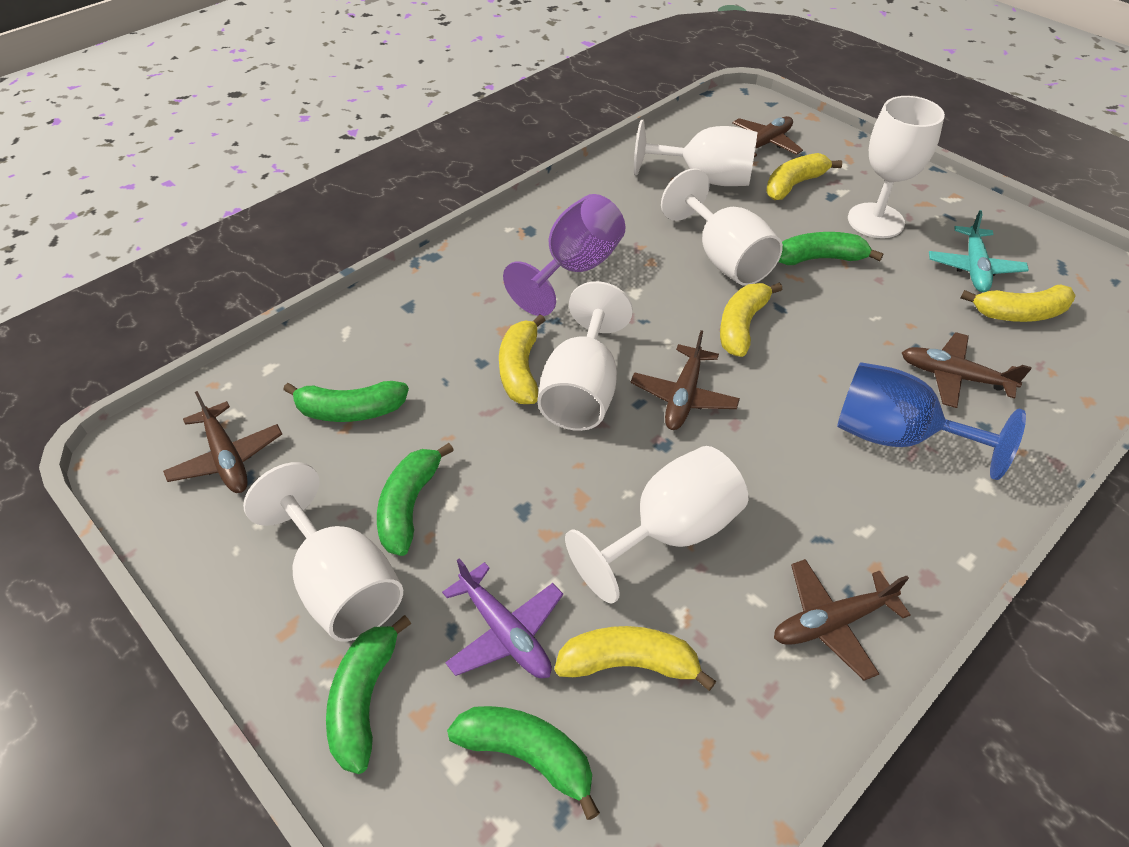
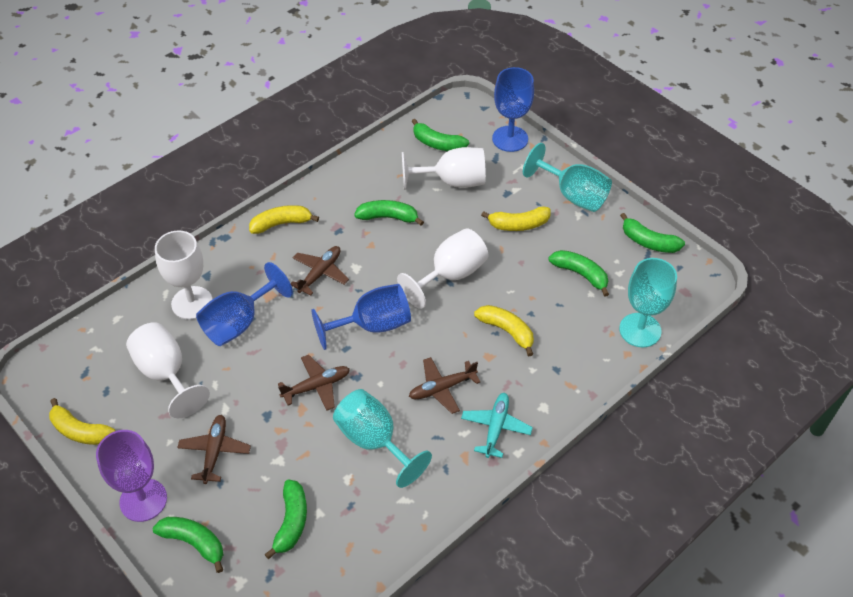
blue goblet: 1 -> 3
brown plane: 5 -> 4
green banana: 5 -> 6
purple plane: 1 -> 0
turquoise goblet: 0 -> 3
white goblet: 6 -> 4
yellow banana: 5 -> 4

